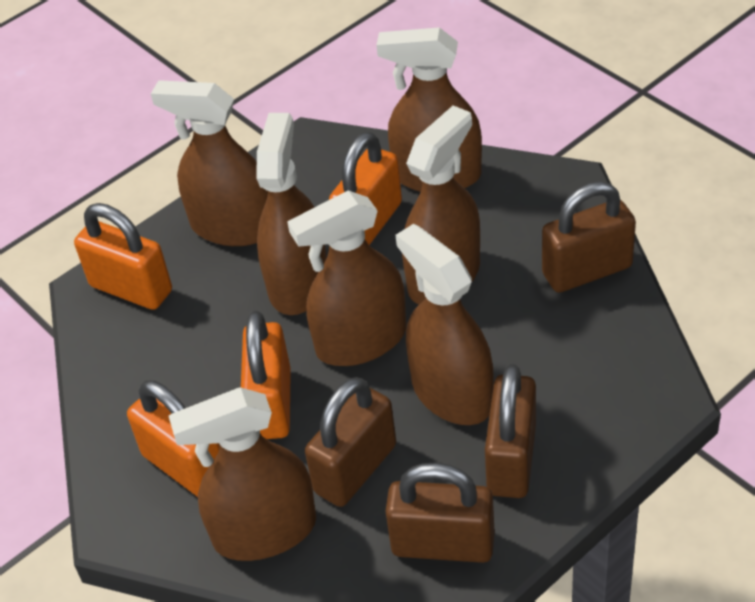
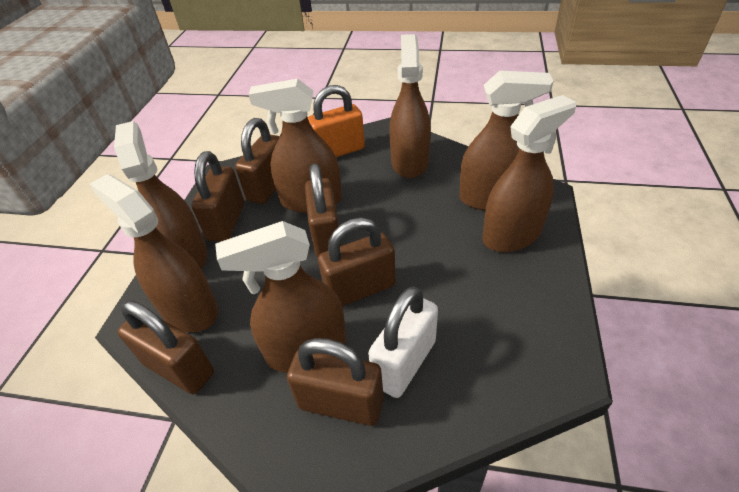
brown padlock: 4 -> 6
orange padlock: 4 -> 1
white padlock: 0 -> 1

